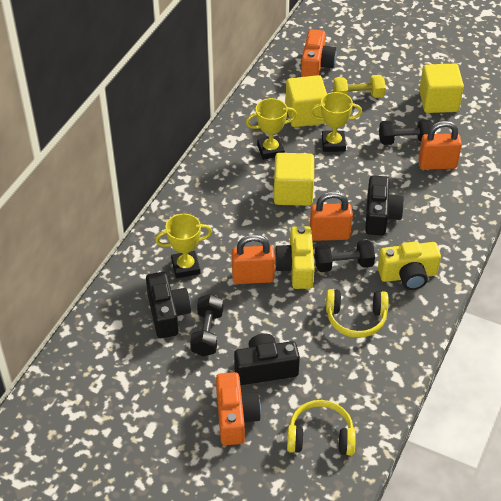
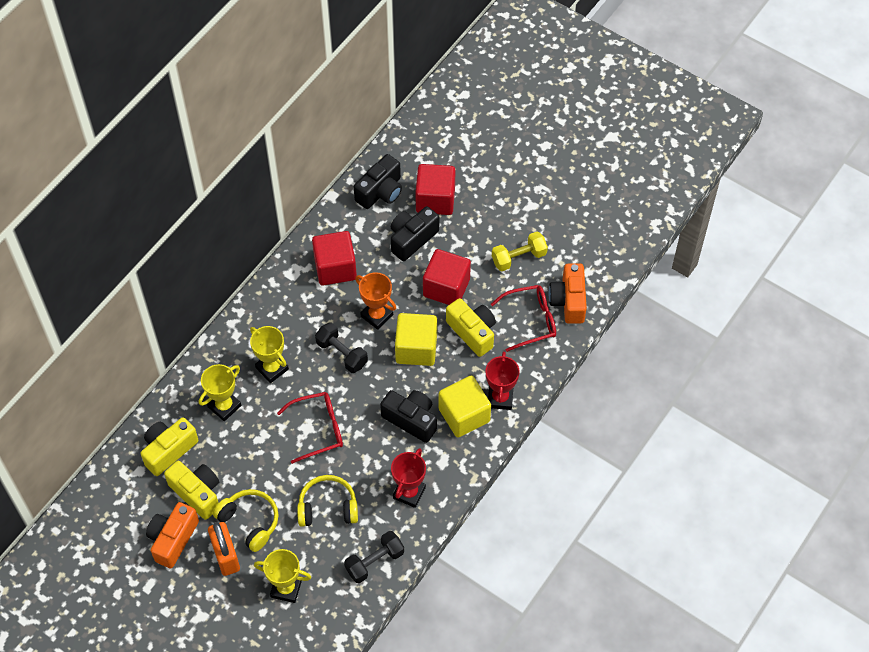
black dumbbell: 3 -> 2
orange padlock: 3 -> 1
orange trophy: 0 -> 1
red cube: 0 -> 3
red glasses: 0 -> 2
red trophy: 0 -> 2
yellow camera: 2 -> 3
yellow cube: 3 -> 2

